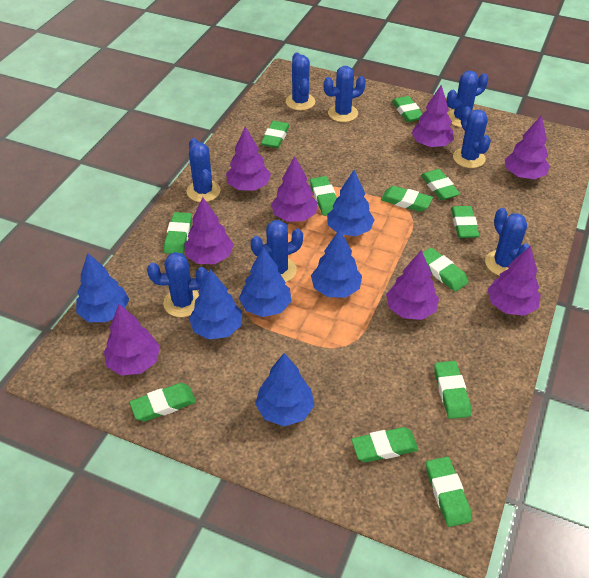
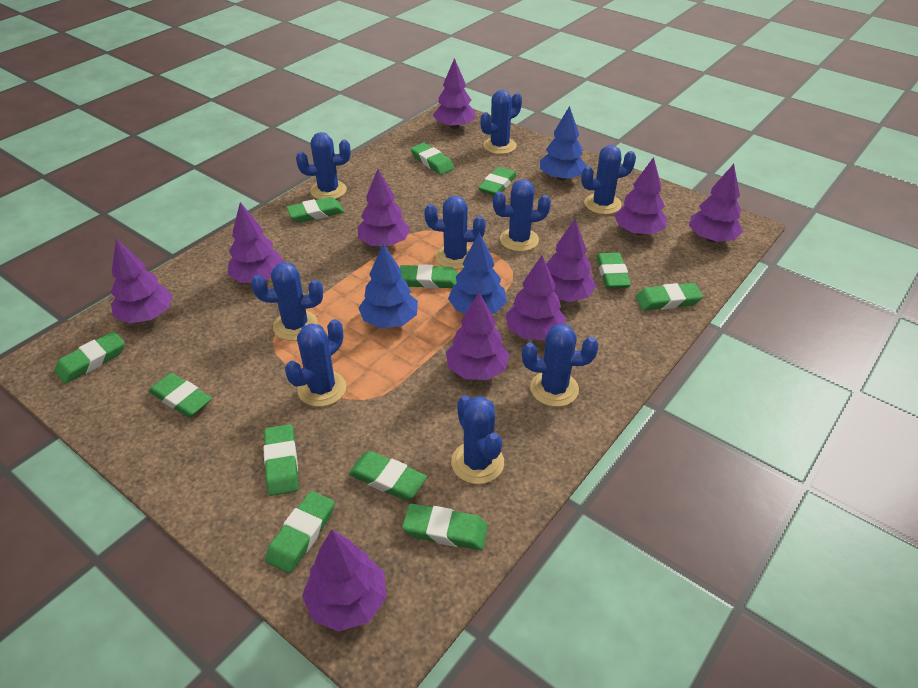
blue cactus: 8 -> 9
blue tree: 6 -> 3
purple tree: 8 -> 10

